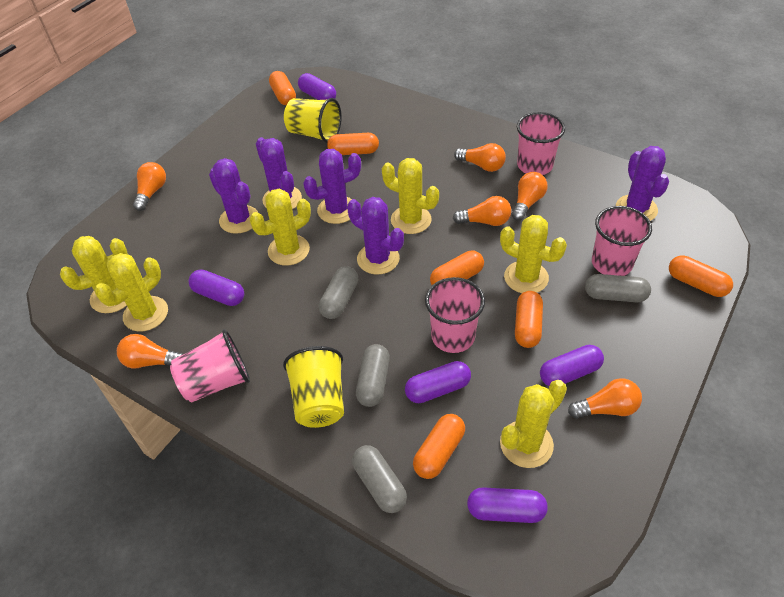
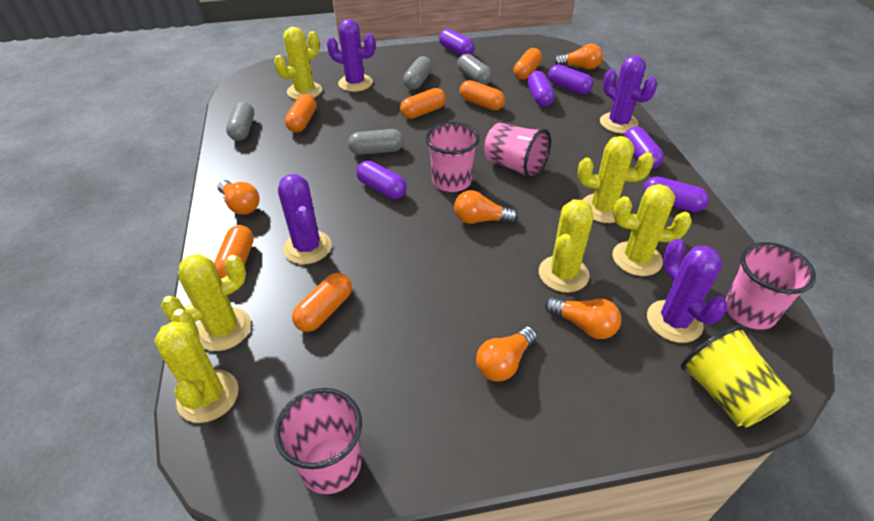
orange light bulb: 6 -> 5
purple cactus: 5 -> 4
purple capsule: 5 -> 6
yellow cup: 2 -> 1

